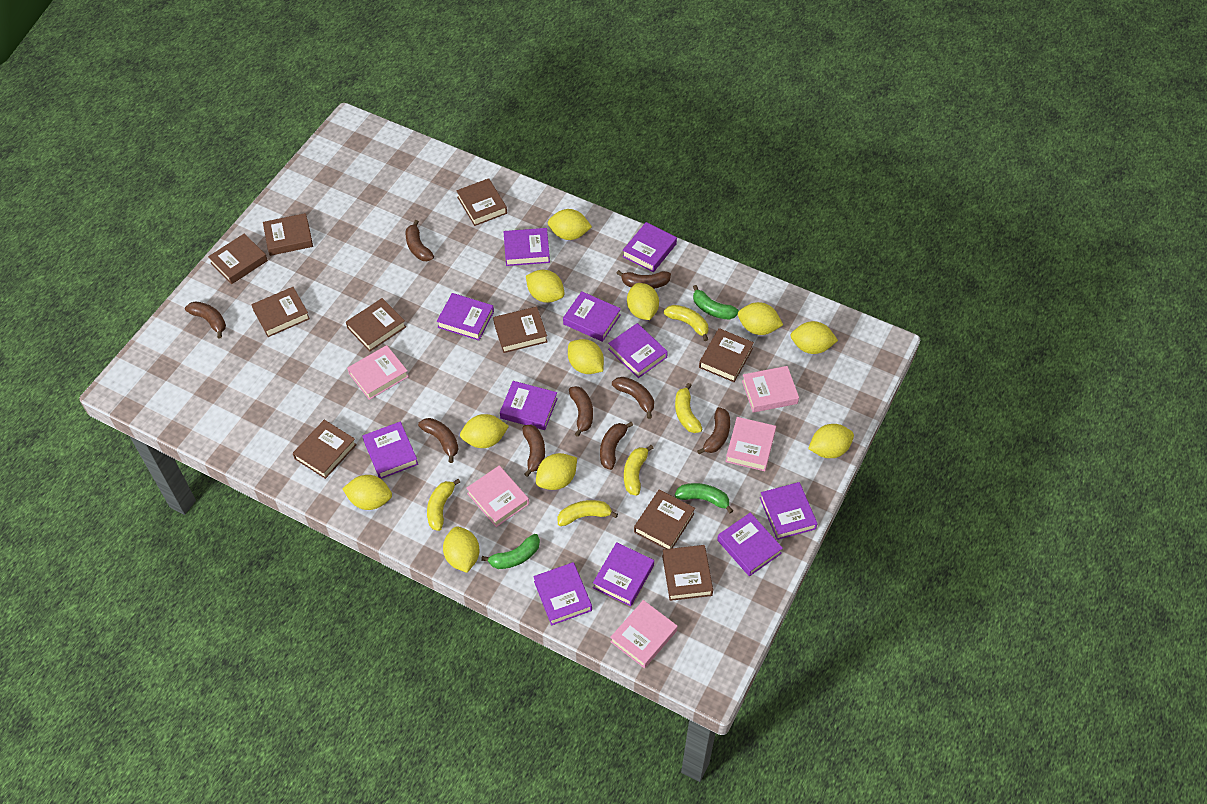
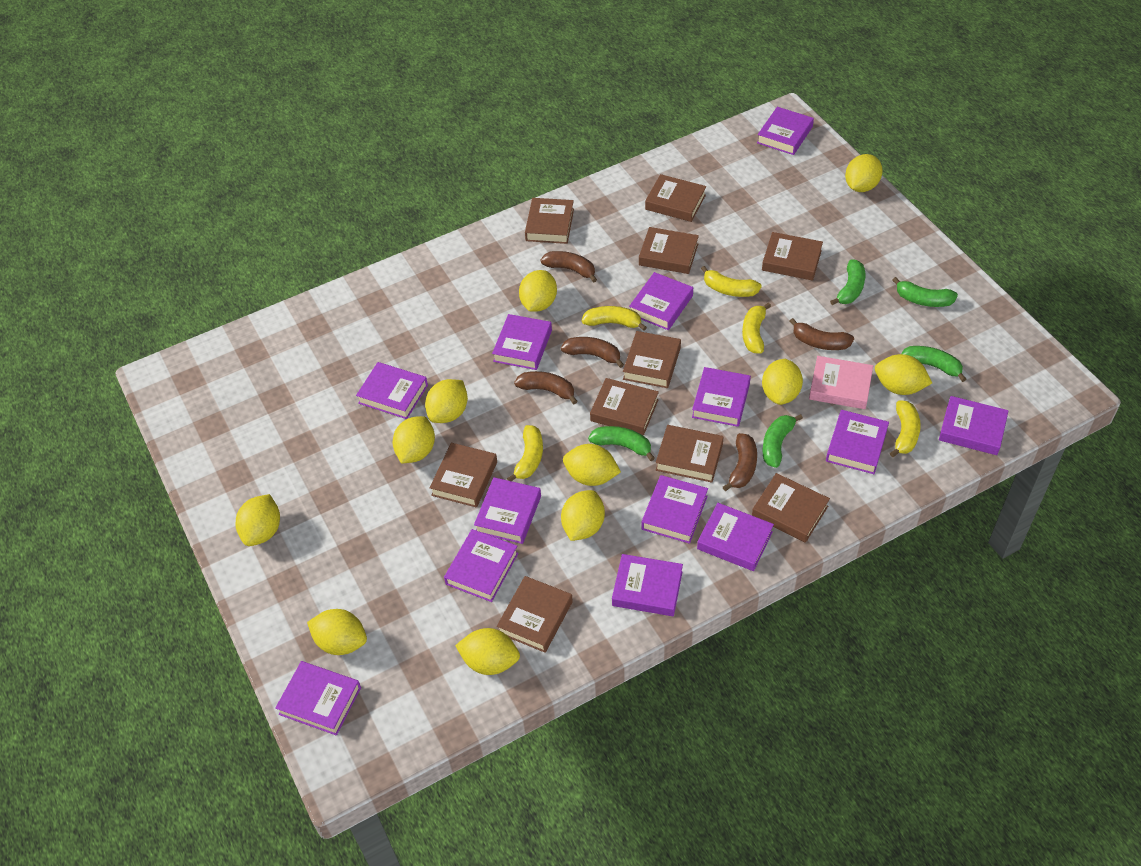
brown banana: 9 -> 5
green banana: 3 -> 5
pink book: 5 -> 1
purple book: 11 -> 13

